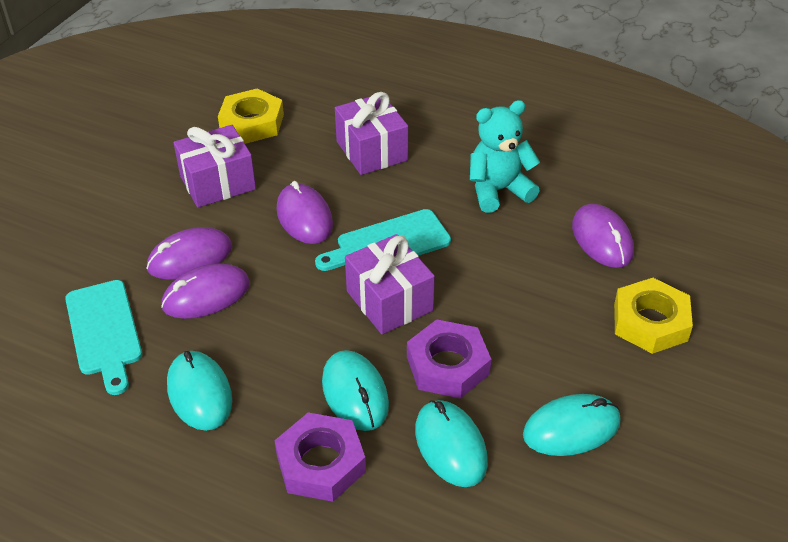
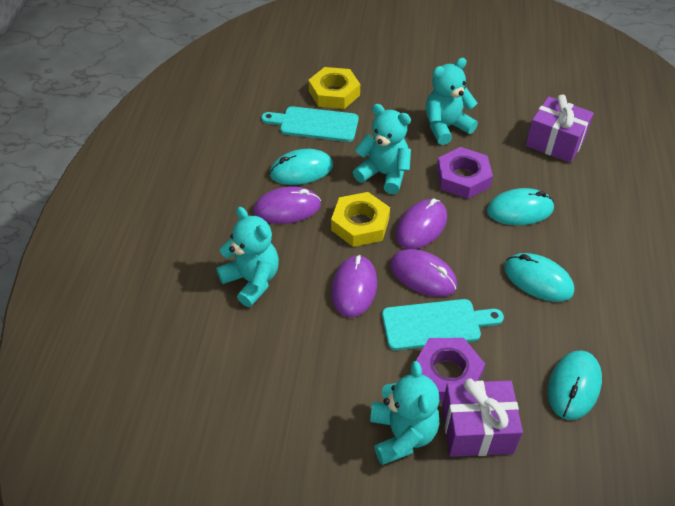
purple gift: 3 -> 2
turquoise teddy bear: 1 -> 4

